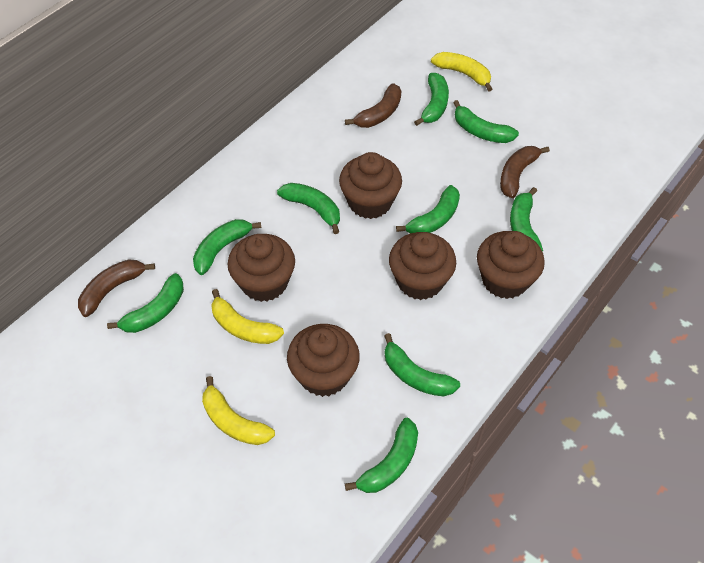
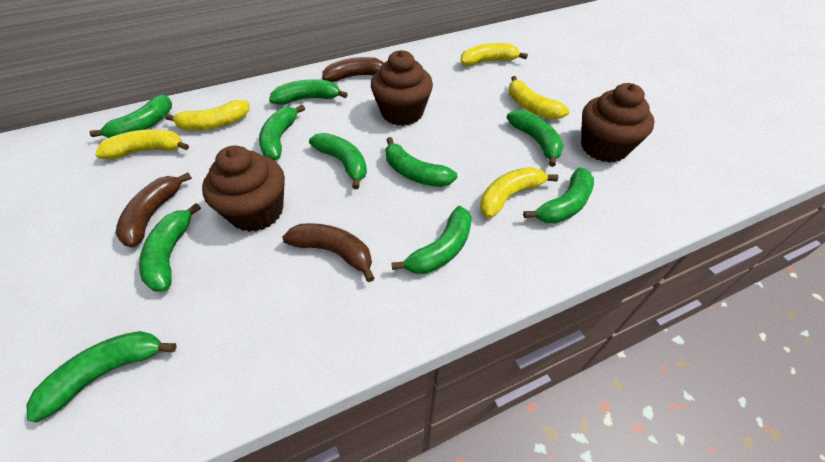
brown cupcake: 5 -> 3
green banana: 9 -> 10
yellow banana: 3 -> 5

